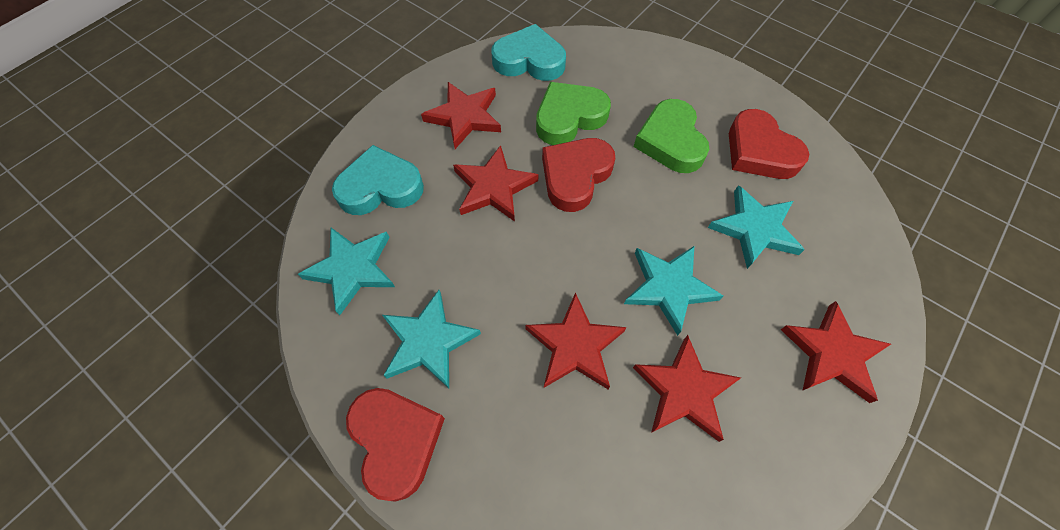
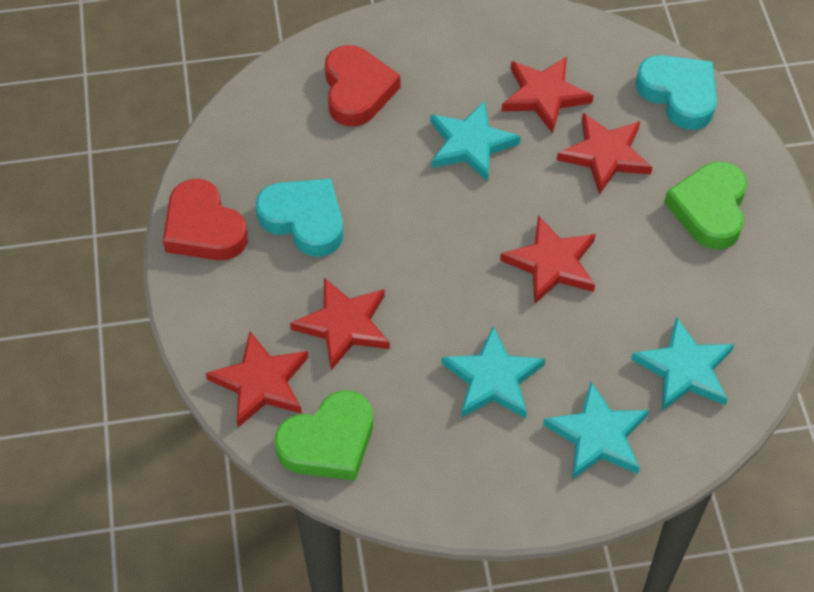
red heart: 3 -> 2

